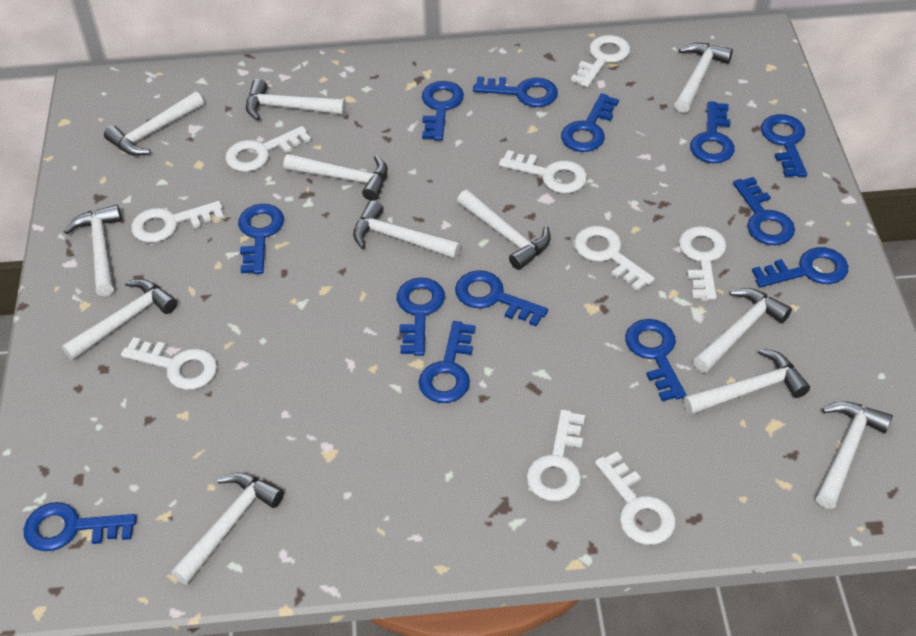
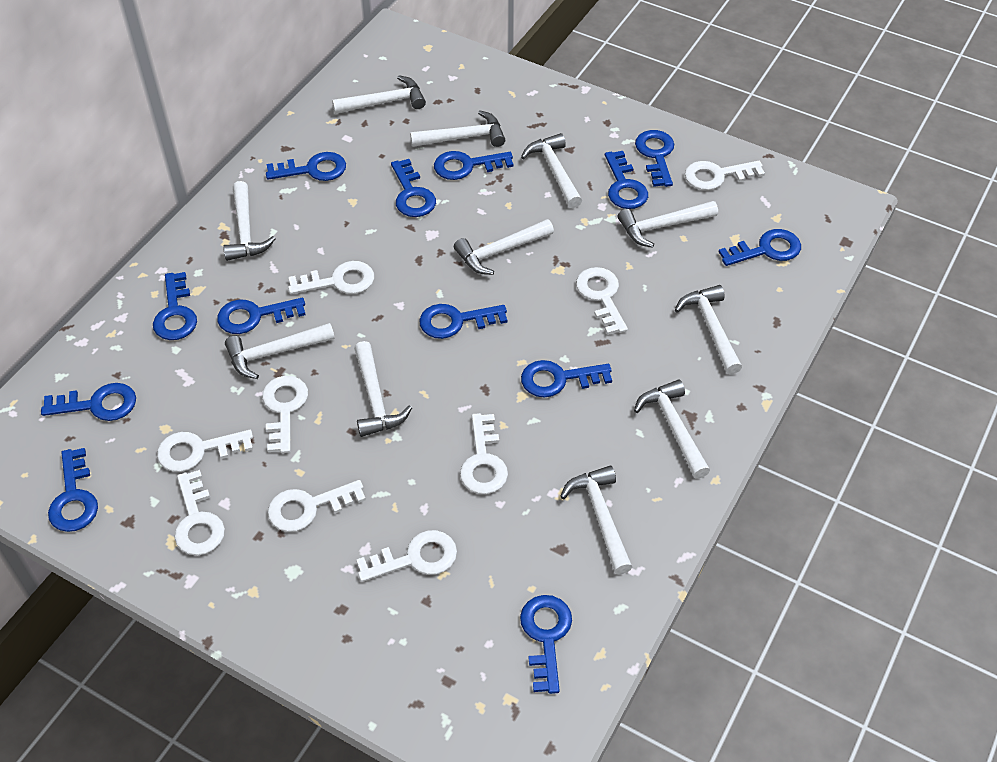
white hammer: 12 -> 11

